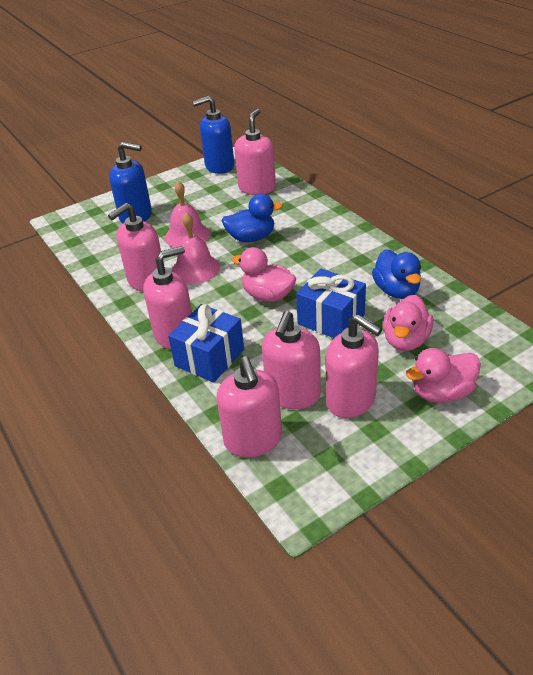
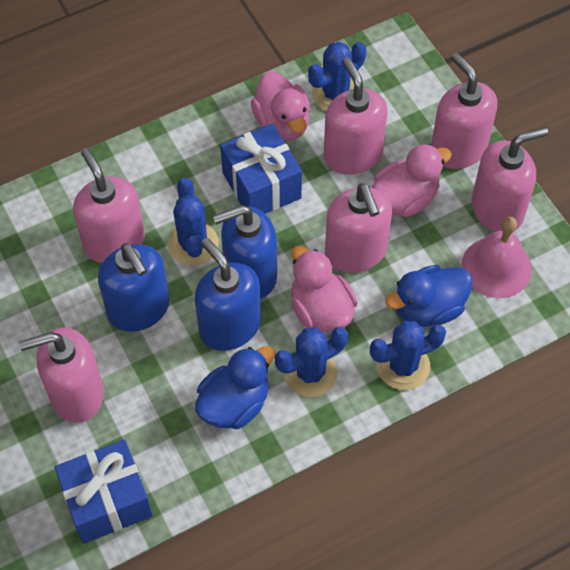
blue cactus: 0 -> 4
blue soap dispenser: 2 -> 3
pink bell: 2 -> 1

